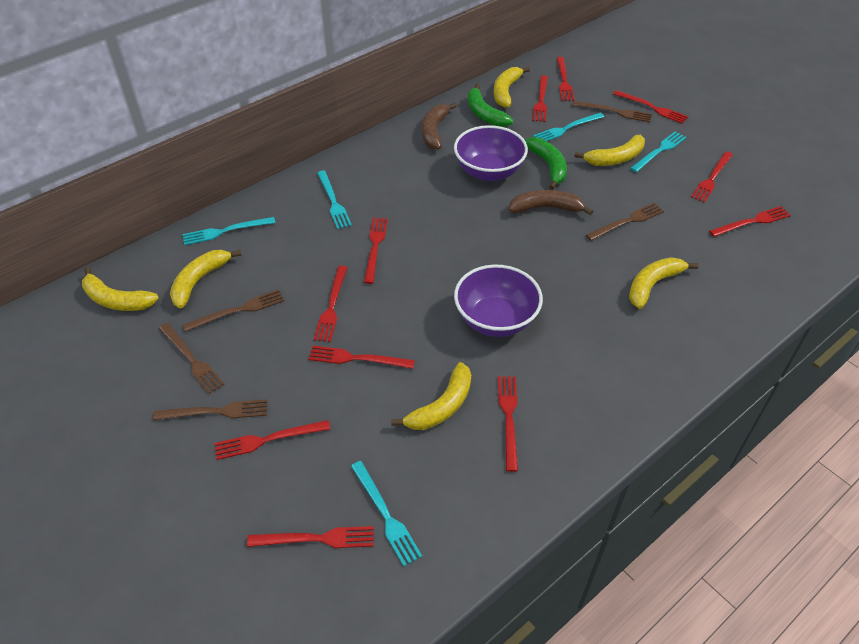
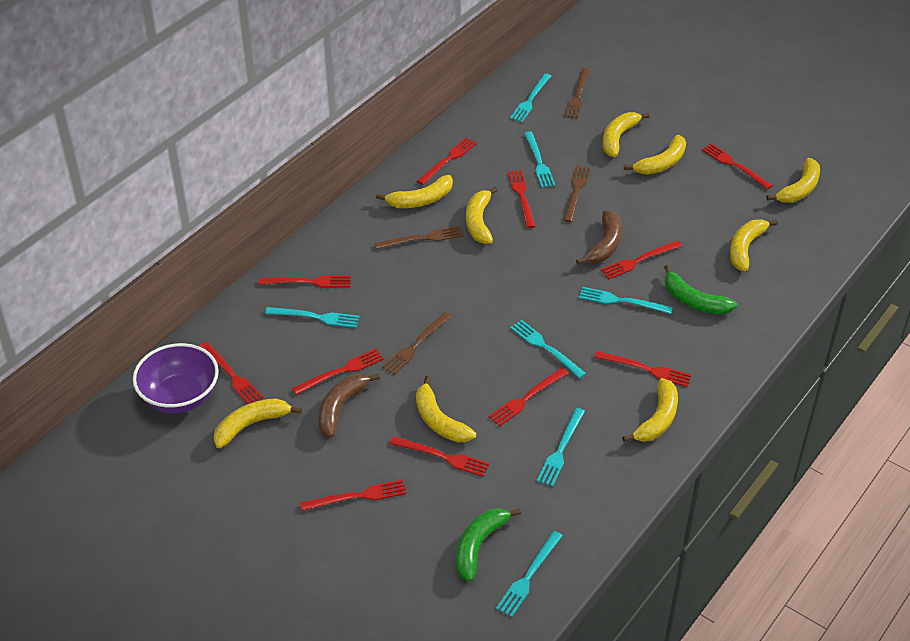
brown fork: 5 -> 4
purple bowl: 2 -> 1
turquoise fork: 5 -> 7
yellow banana: 6 -> 9

